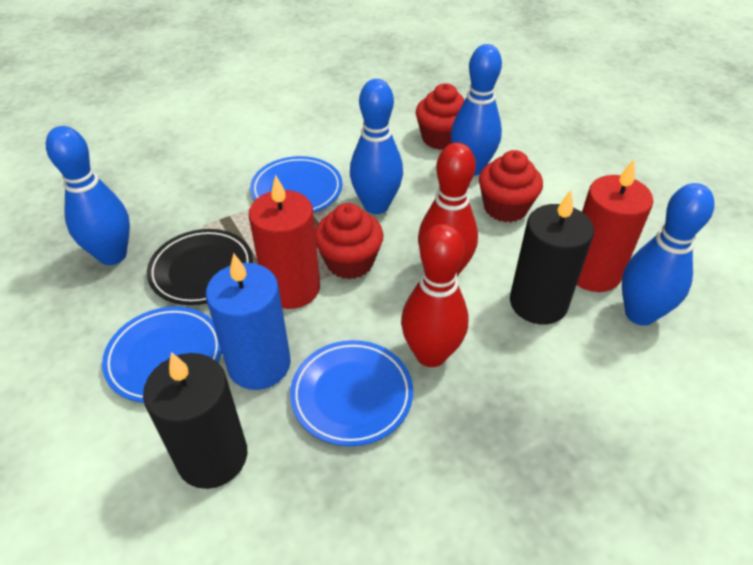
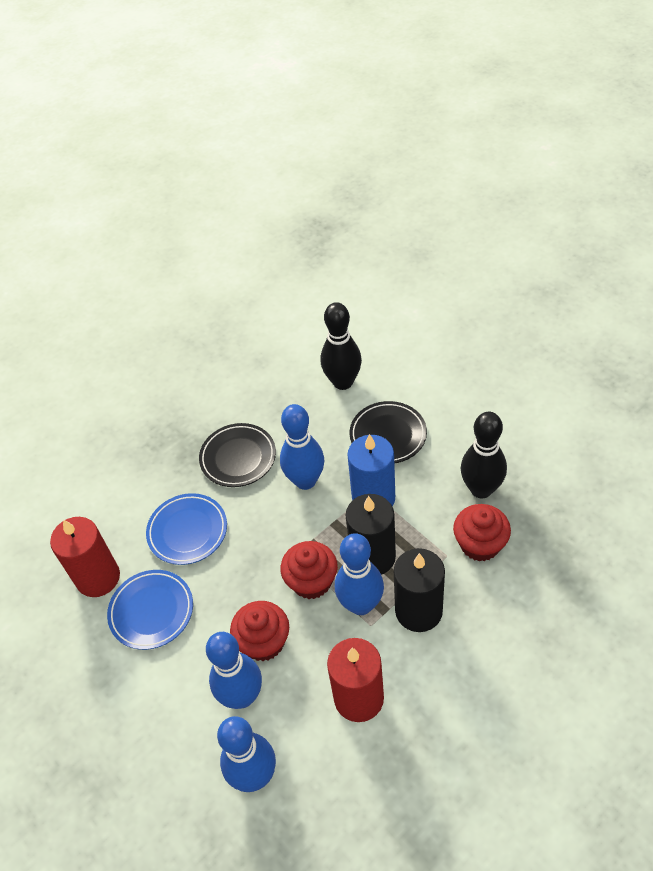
black bowling pin: 0 -> 2
black plate: 1 -> 2
blue plate: 3 -> 2
red bowling pin: 2 -> 0

